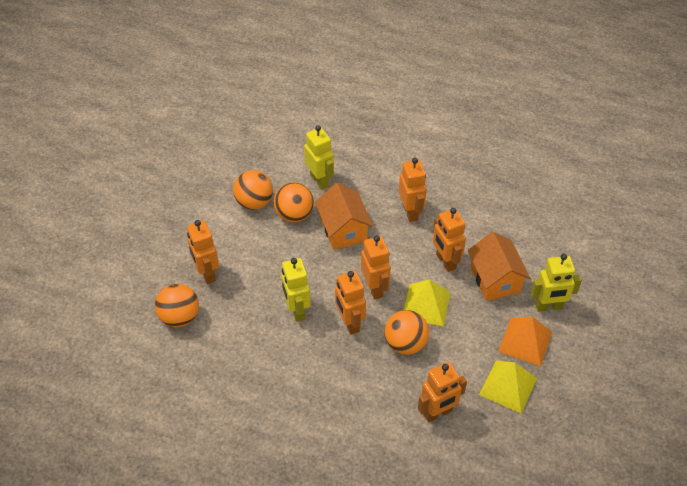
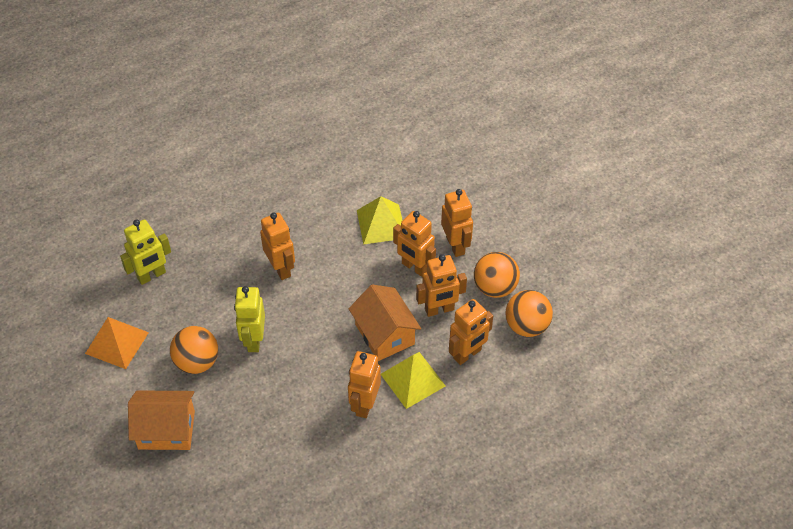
orange ball: 4 -> 3
yellow robot: 3 -> 2

